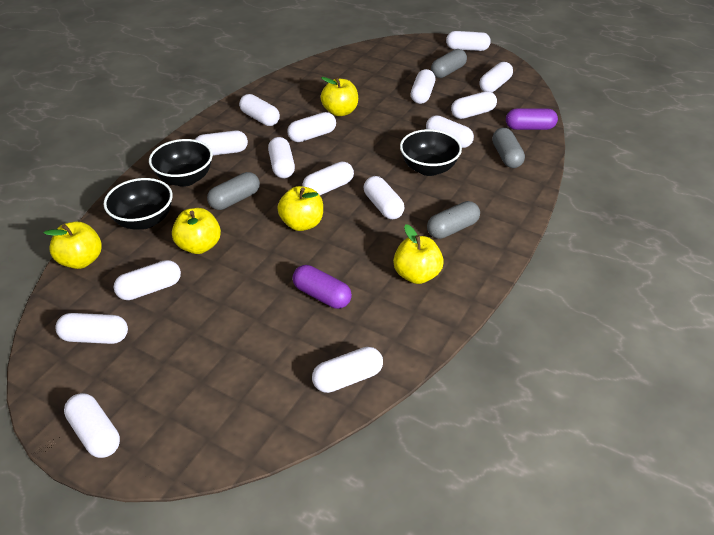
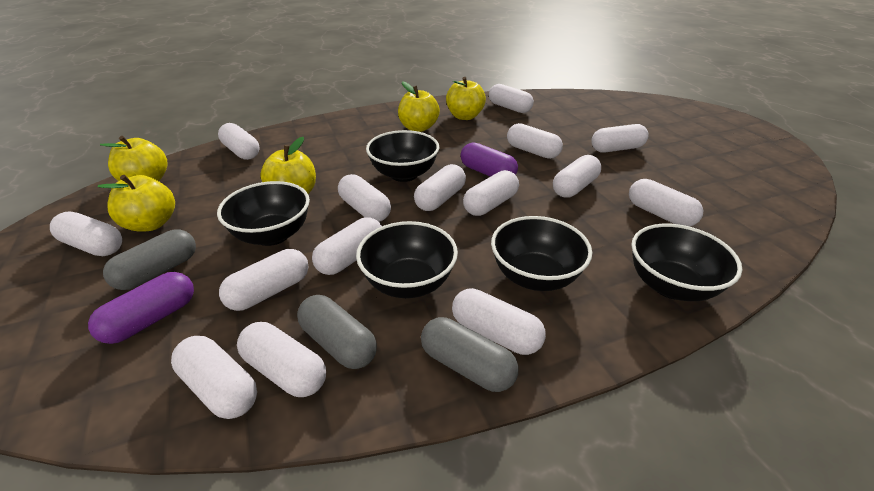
black bowl: 3 -> 5
grey capsule: 4 -> 3

